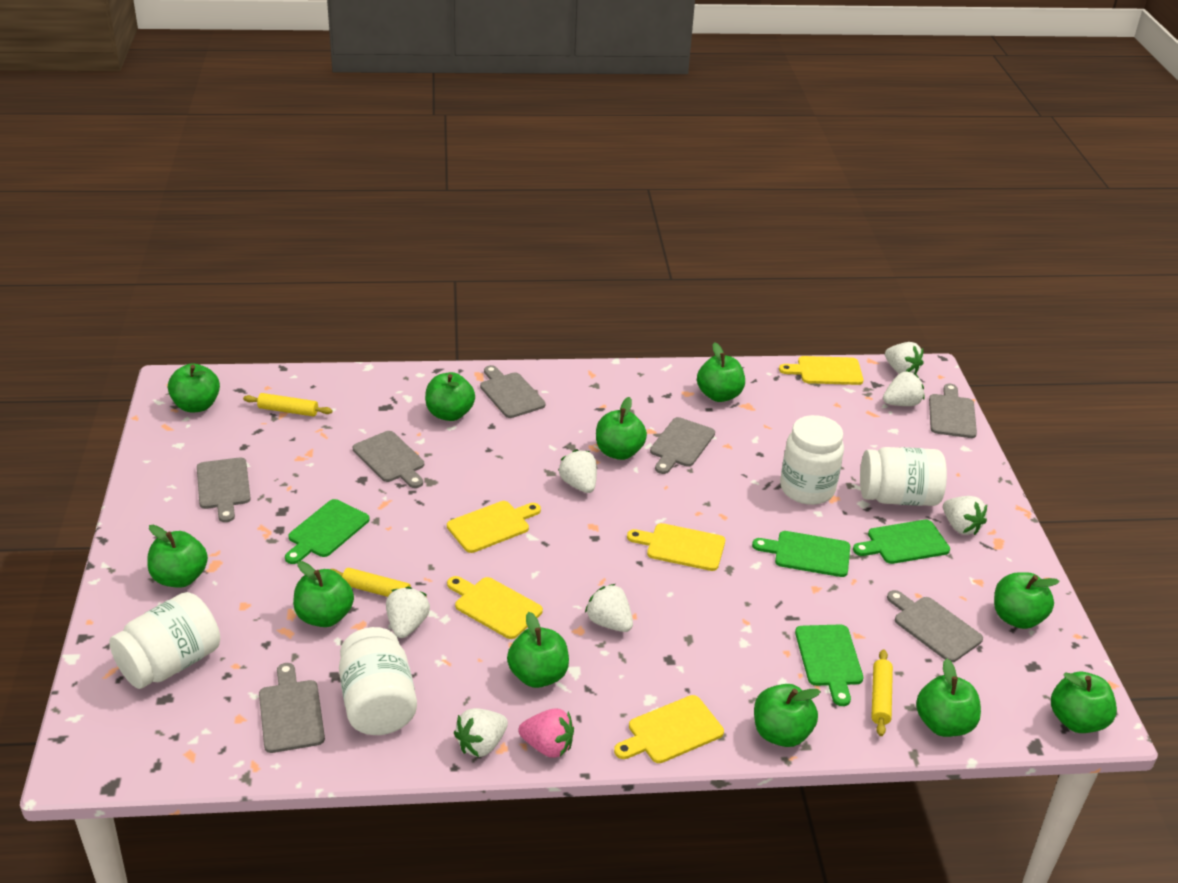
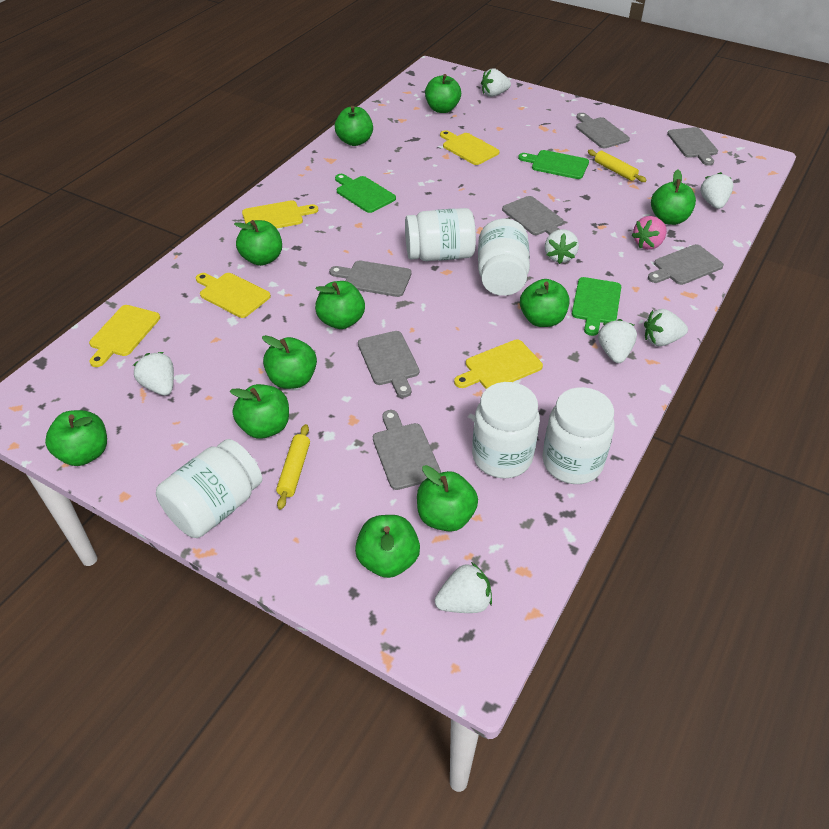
green cutting board: 4 -> 3
white jar: 4 -> 5
yellow rolling pin: 3 -> 2

